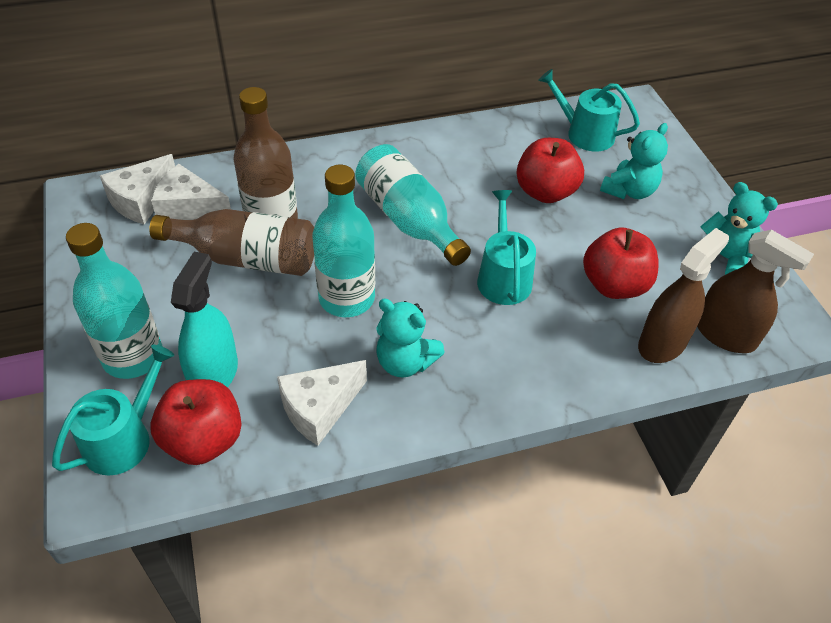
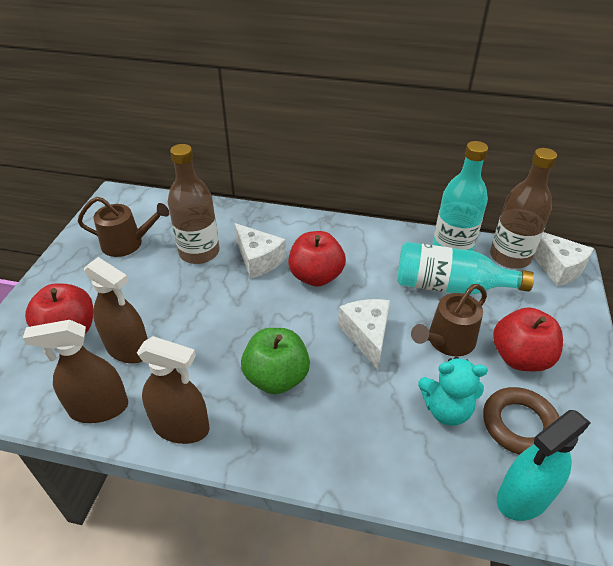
brown ring: 0 -> 1
brown spray bottle: 2 -> 3
brown watering can: 0 -> 2
green apple: 0 -> 1
turquoise bottle: 3 -> 2
turquoise teddy bear: 3 -> 1
turquoise watering can: 3 -> 0

